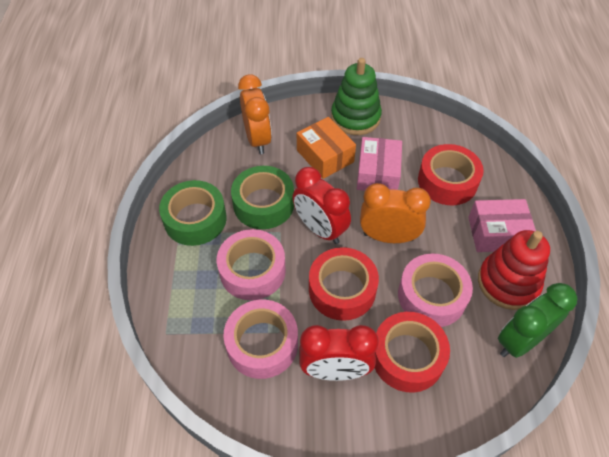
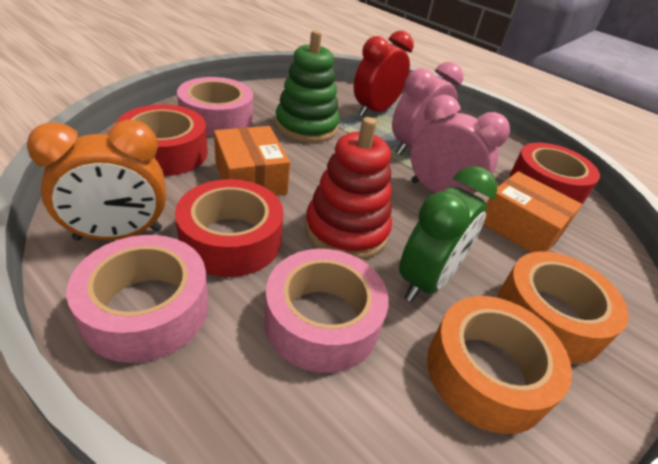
green tape: 2 -> 0
orange box: 1 -> 2
orange clock: 2 -> 1
orange tape: 0 -> 2
pink box: 2 -> 0
pink clock: 0 -> 2
red clock: 2 -> 1

